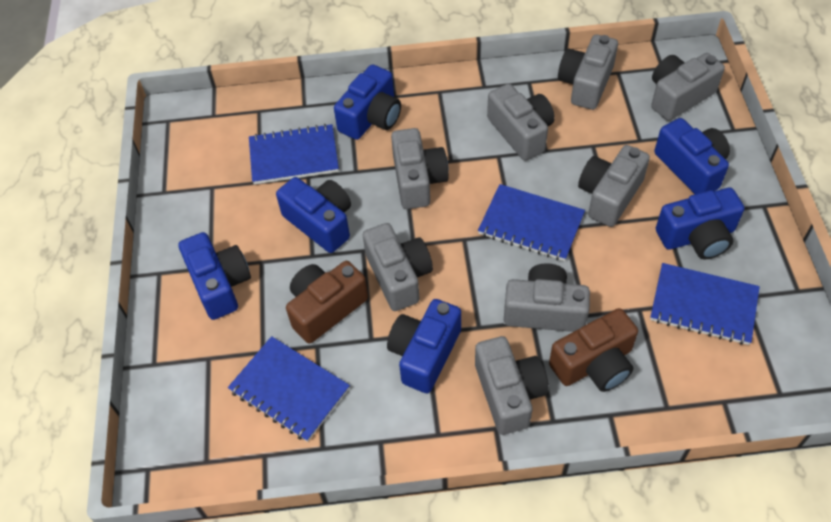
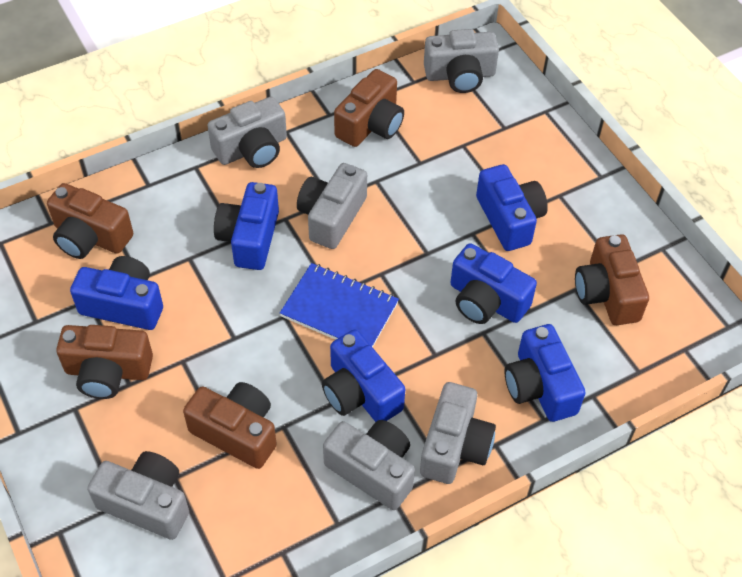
blue notebook: 4 -> 1
brown camera: 2 -> 5
grey camera: 8 -> 6

